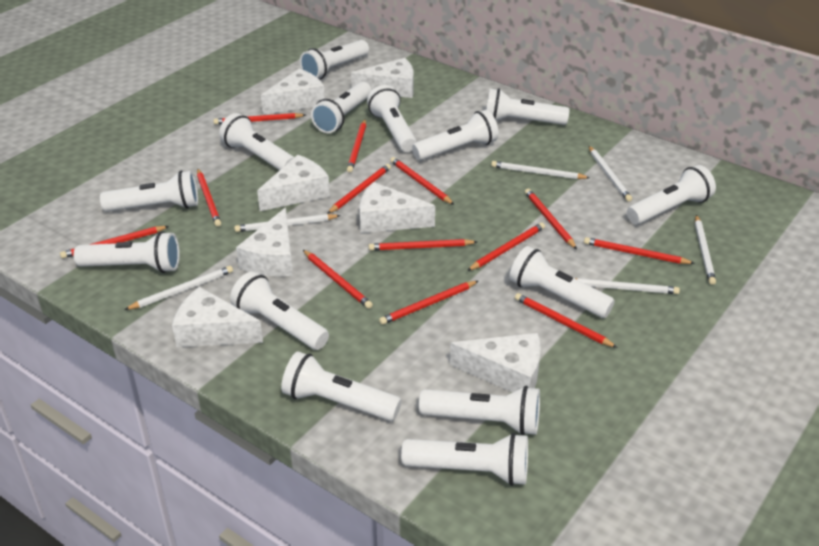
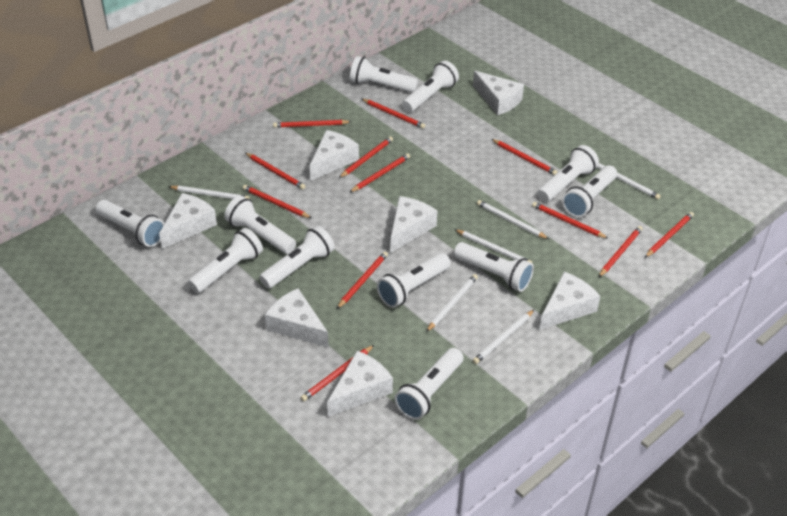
red pencil: 13 -> 12
white flashlight: 14 -> 11

